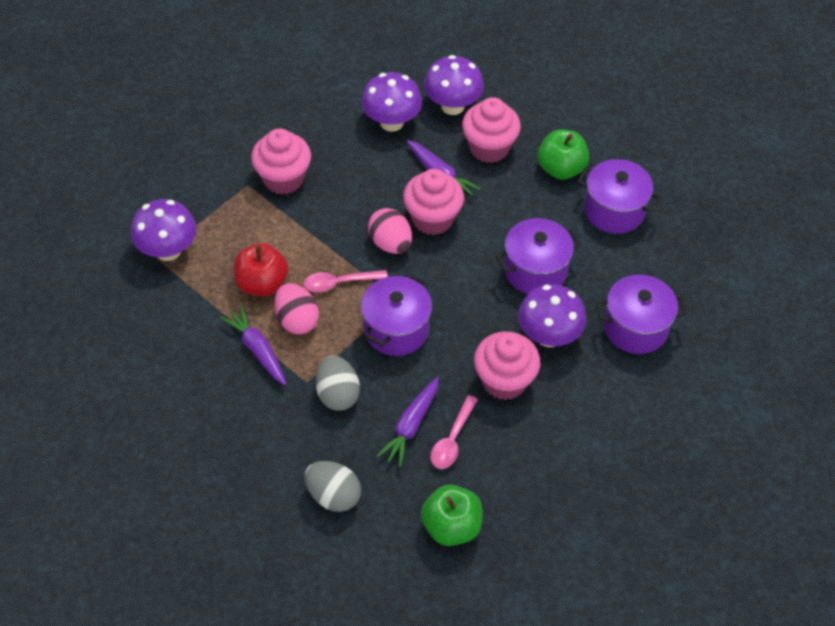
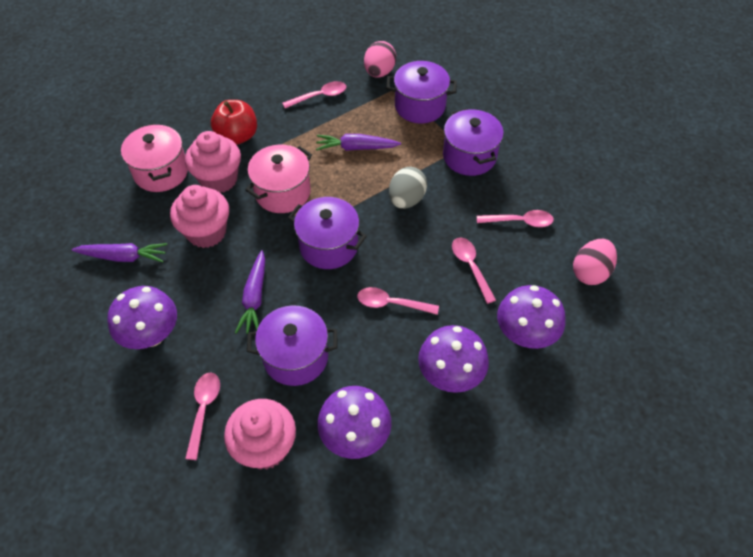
green apple: 2 -> 0
grey egg: 2 -> 1
pink cupcake: 4 -> 3
pink pot: 0 -> 2
pink spoon: 2 -> 5

